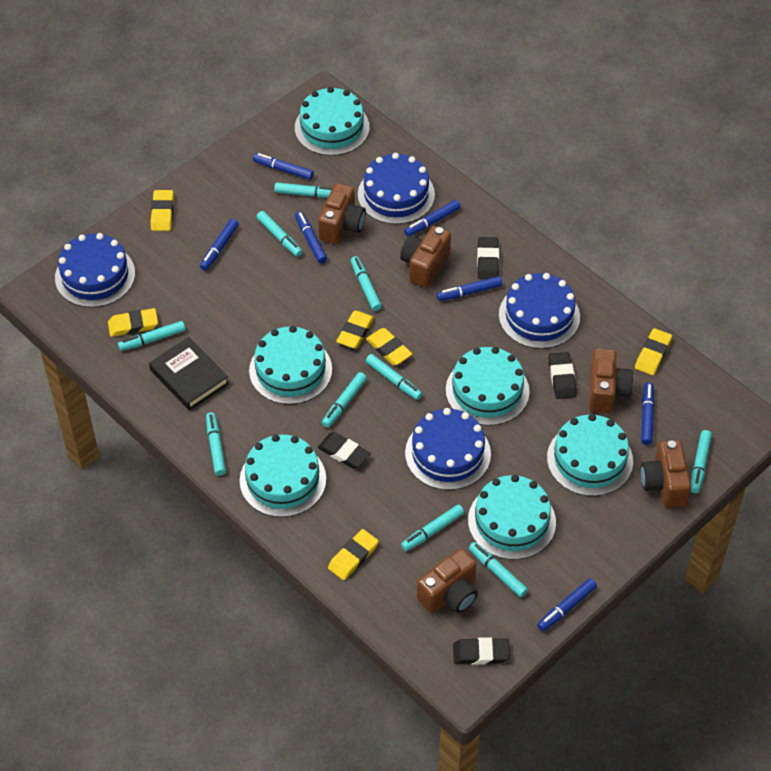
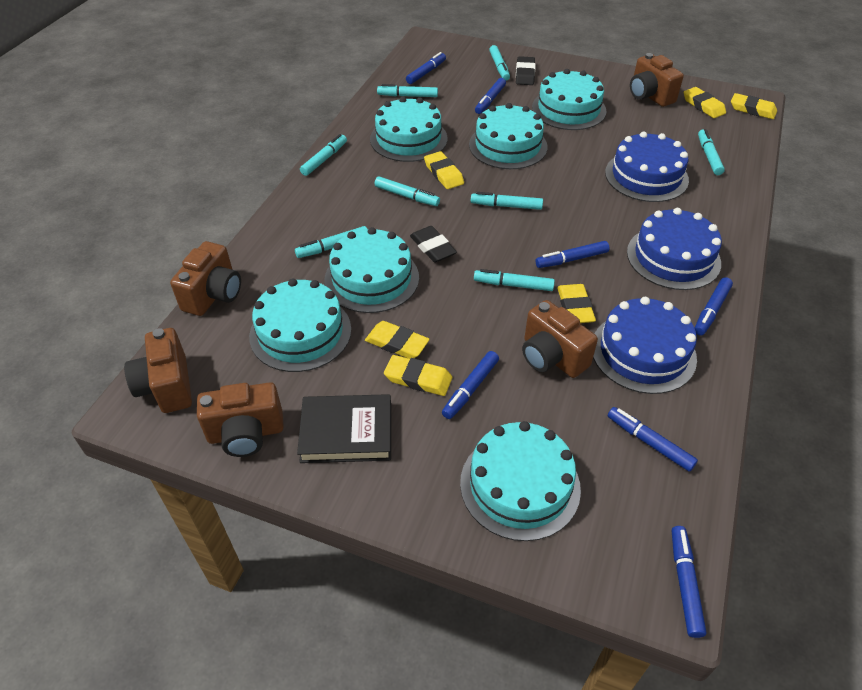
black eraser: 4 -> 2
blue cake: 4 -> 3
turquoise marker: 10 -> 8

